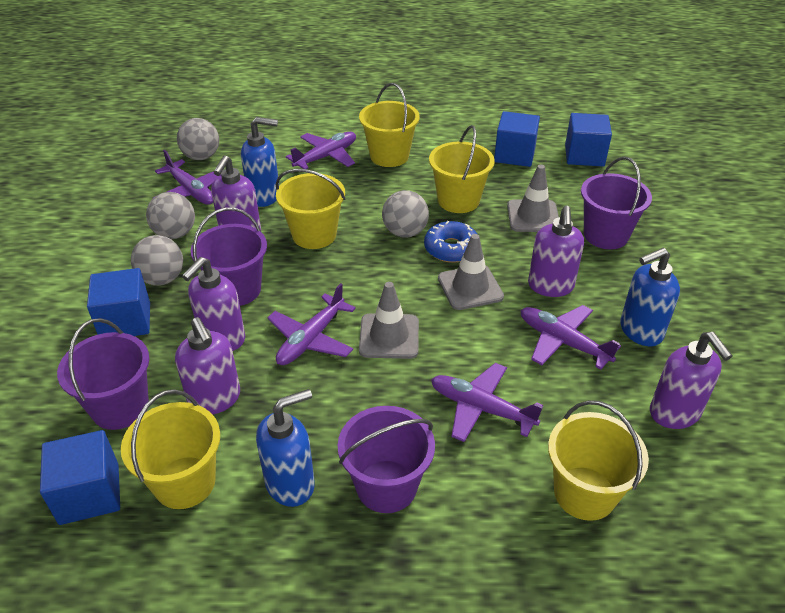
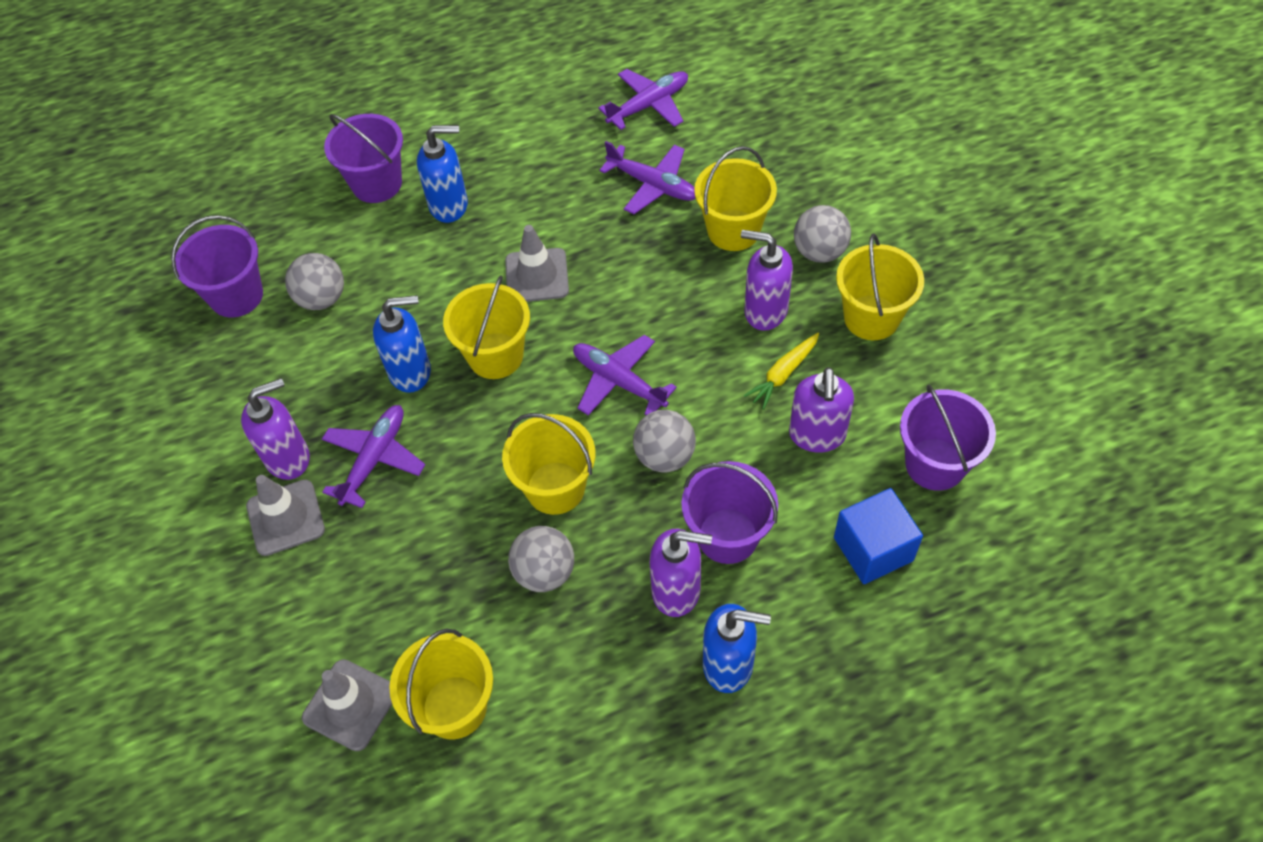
blue cube: 4 -> 1
blue donut: 1 -> 0
purple plane: 5 -> 4
purple soap dispenser: 5 -> 4
yellow carrot: 0 -> 1

